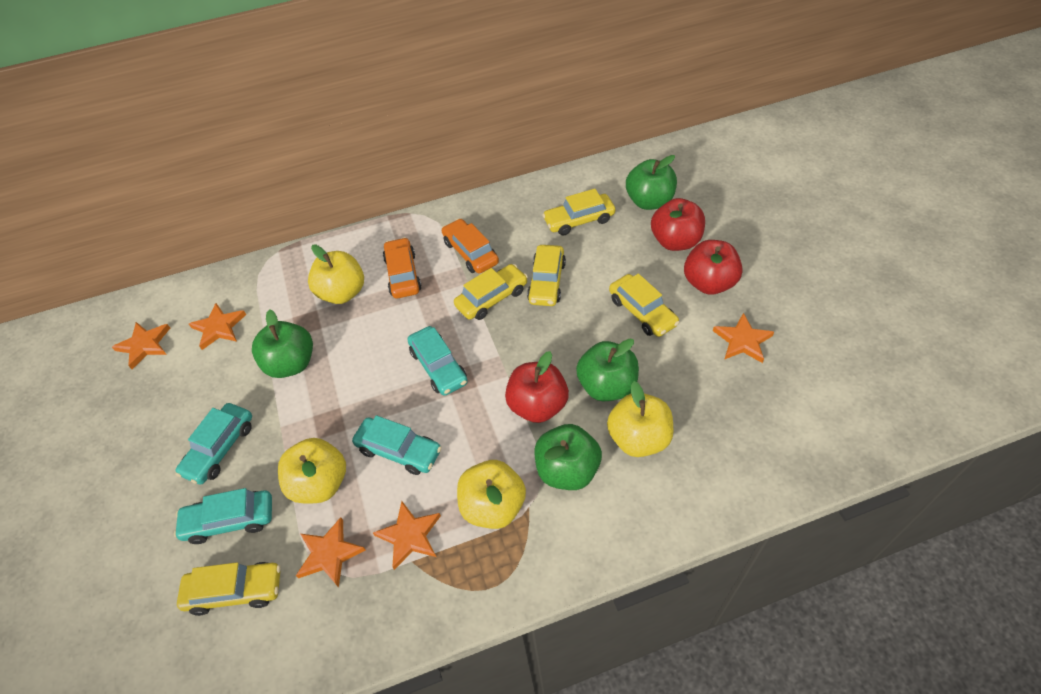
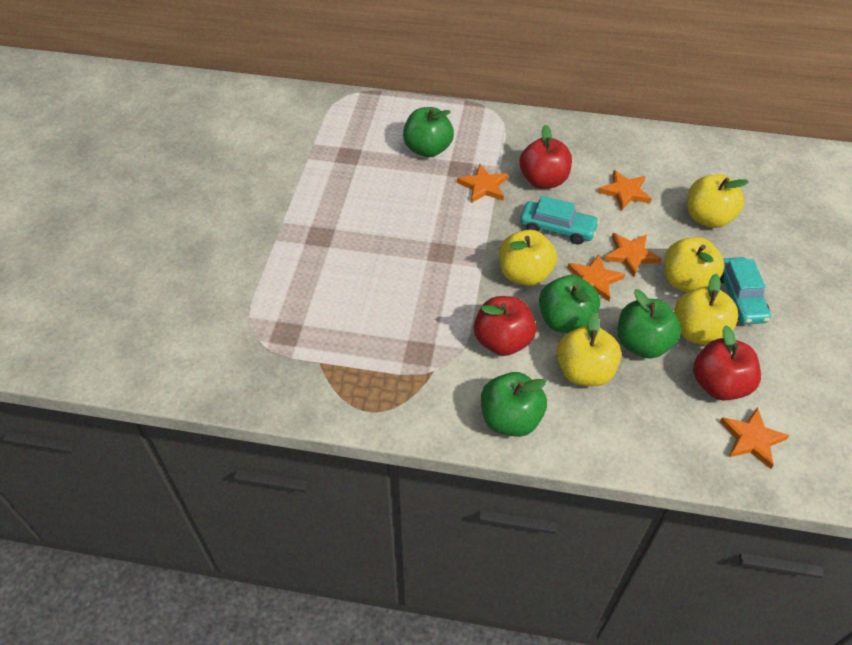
orange car: 2 -> 0
turquoise car: 4 -> 2
yellow apple: 4 -> 5
yellow car: 5 -> 0

